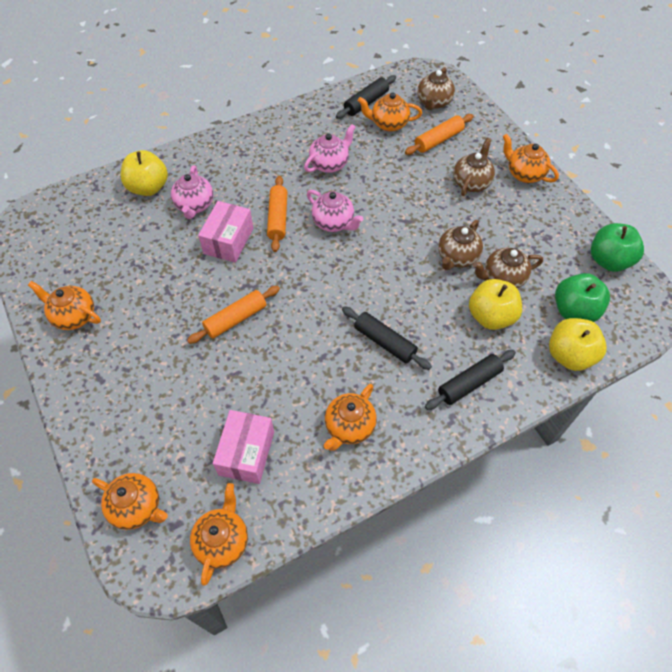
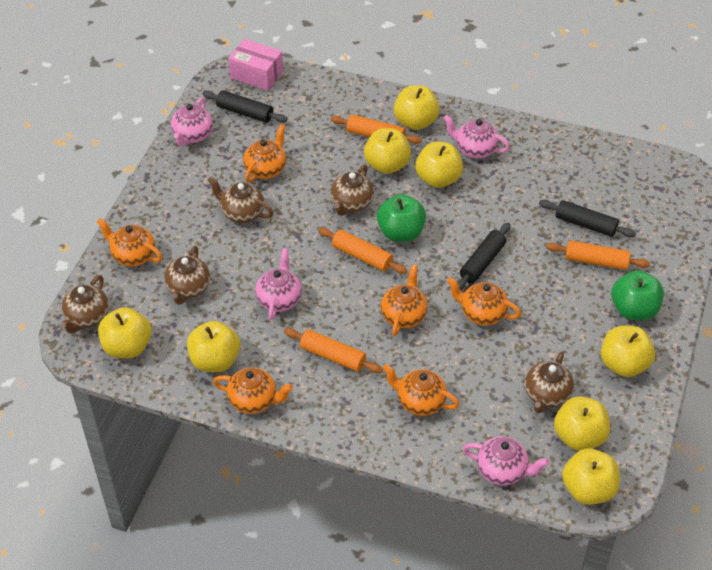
brown teapot: 4 -> 5
orange rolling pin: 3 -> 4
pink box: 2 -> 1
pink teapot: 3 -> 4
yellow apple: 3 -> 8

